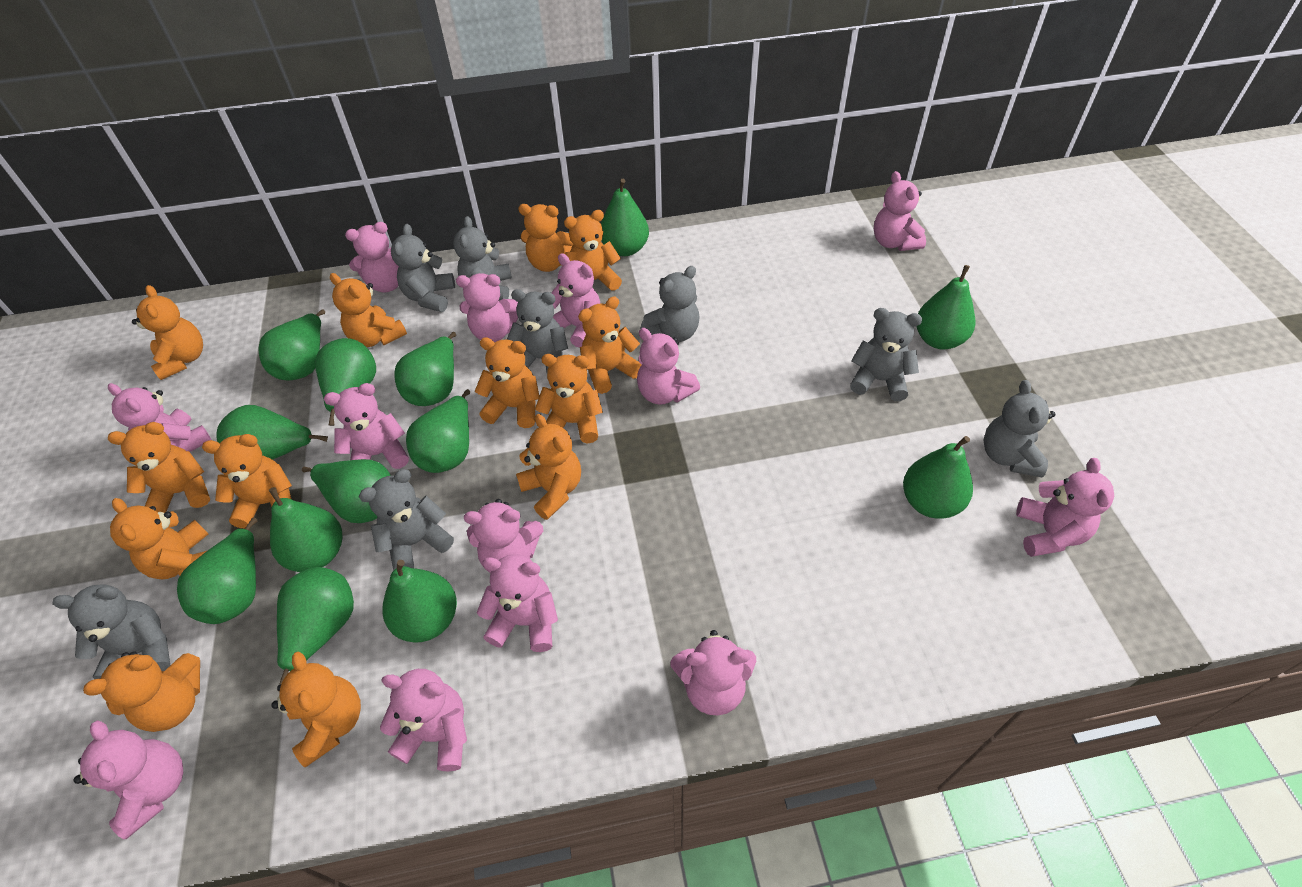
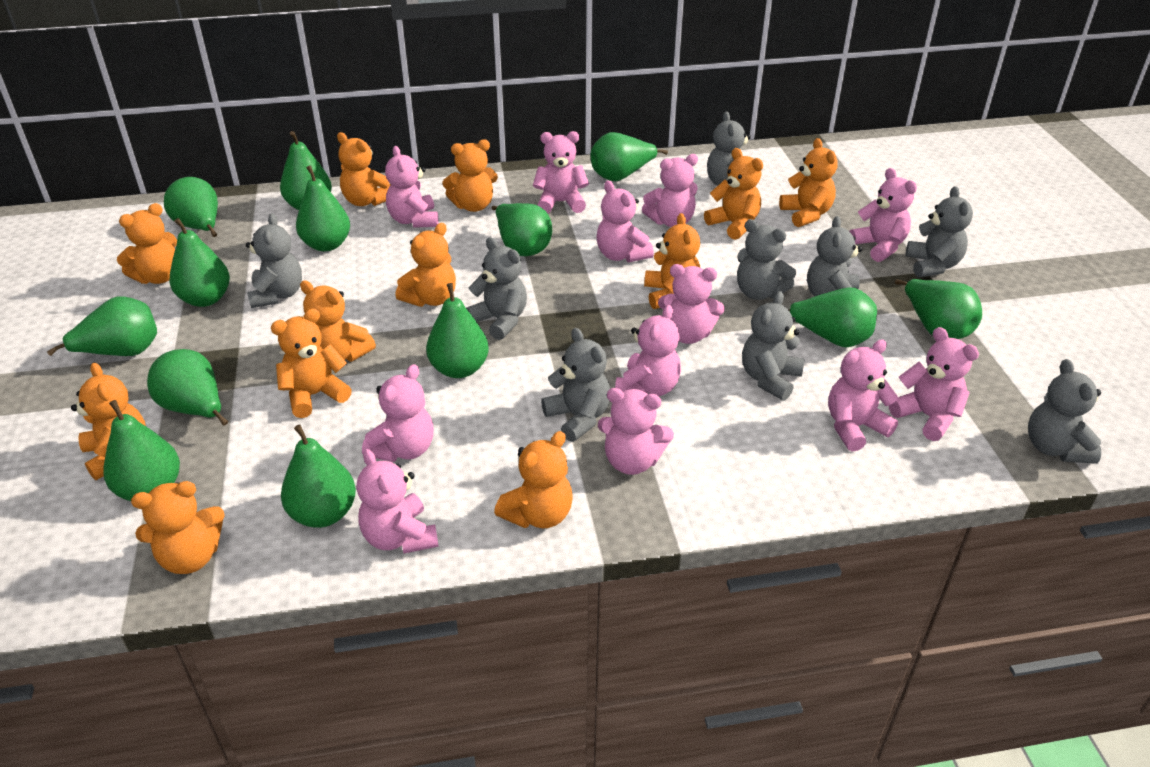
grey teddy bear: 8 -> 9
orange teddy bear: 13 -> 12
pink teddy bear: 13 -> 12

